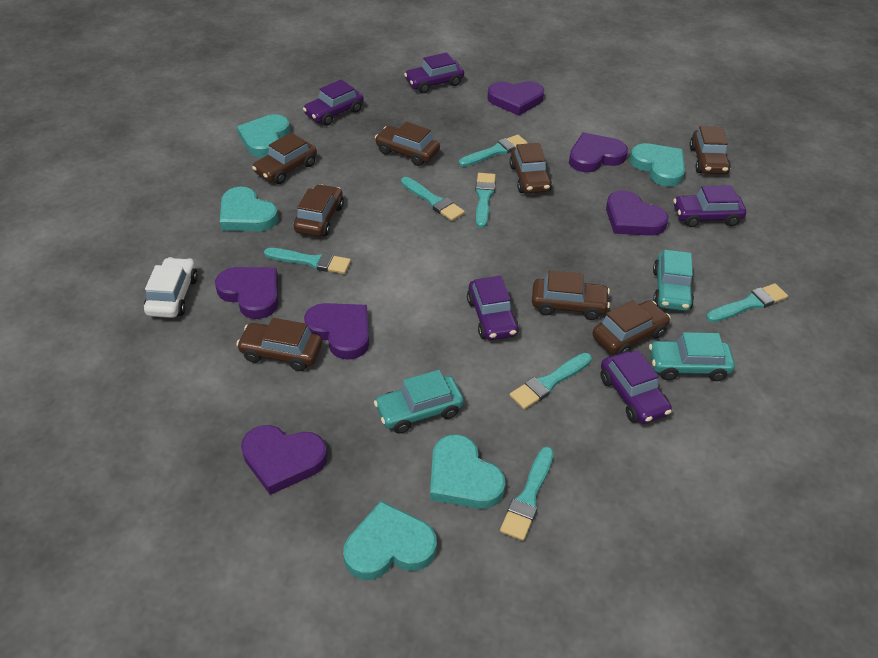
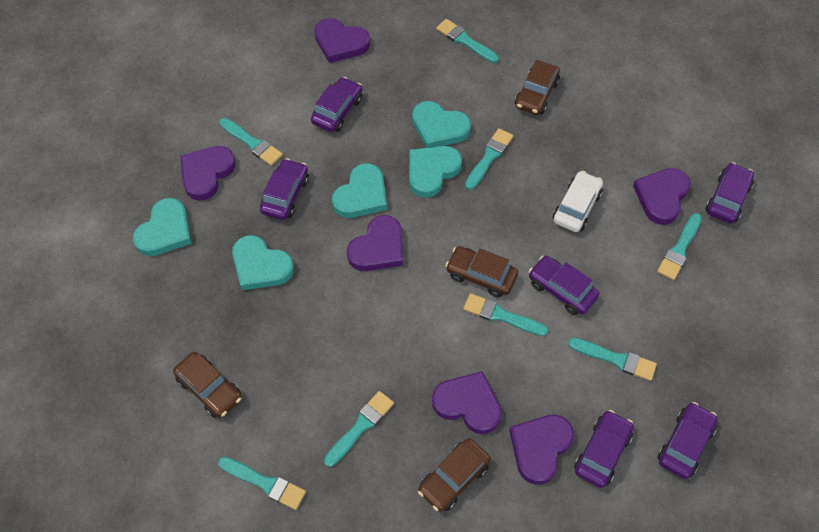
brown car: 8 -> 4
purple car: 5 -> 6
turquoise brush: 7 -> 8
turquoise car: 3 -> 0

